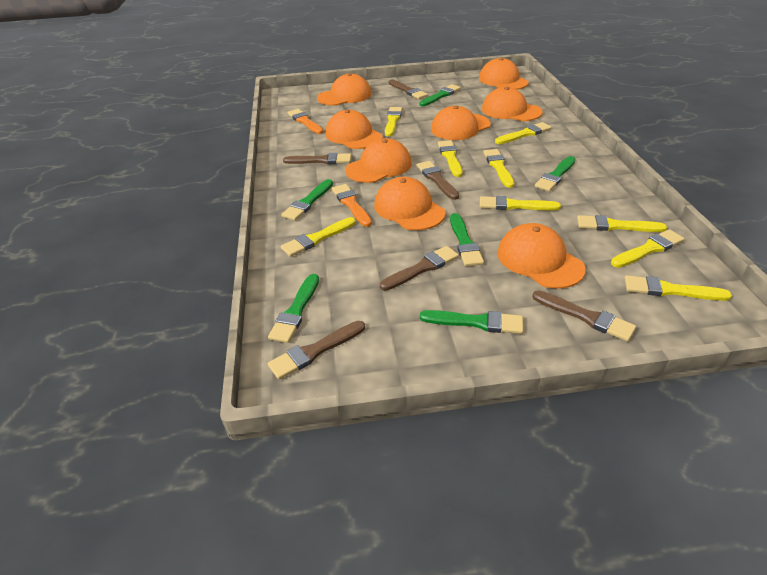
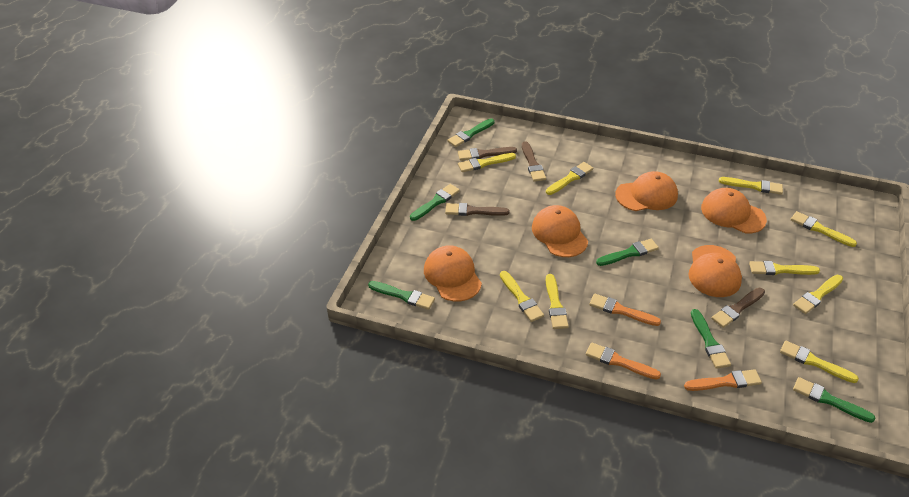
brown brush: 6 -> 4
orange brush: 2 -> 3
orange cap: 8 -> 5

